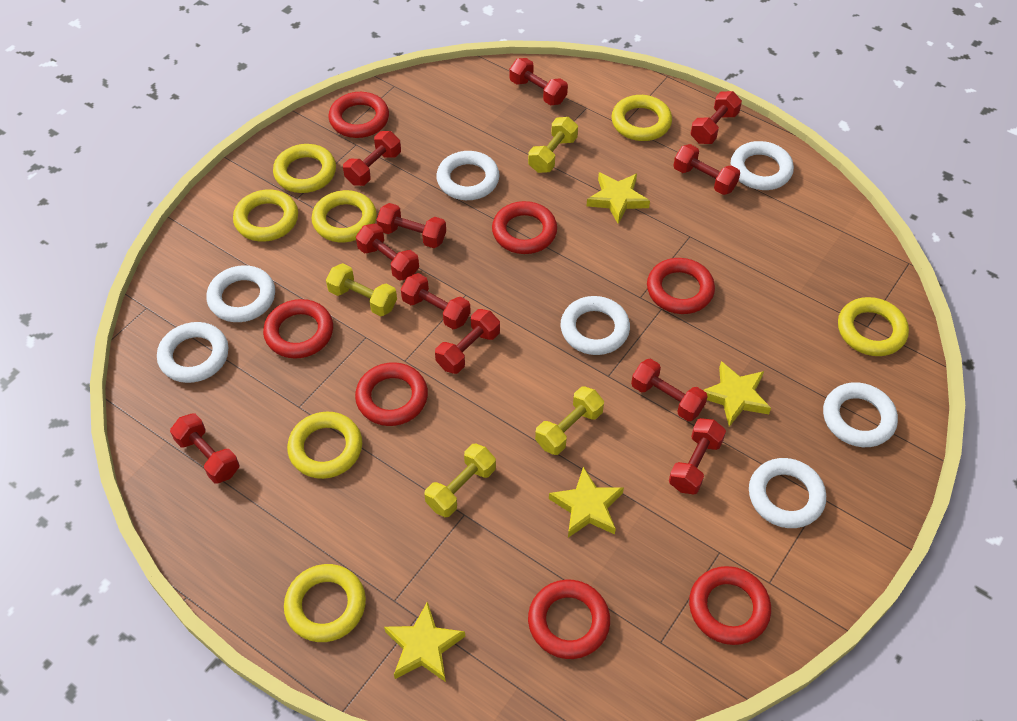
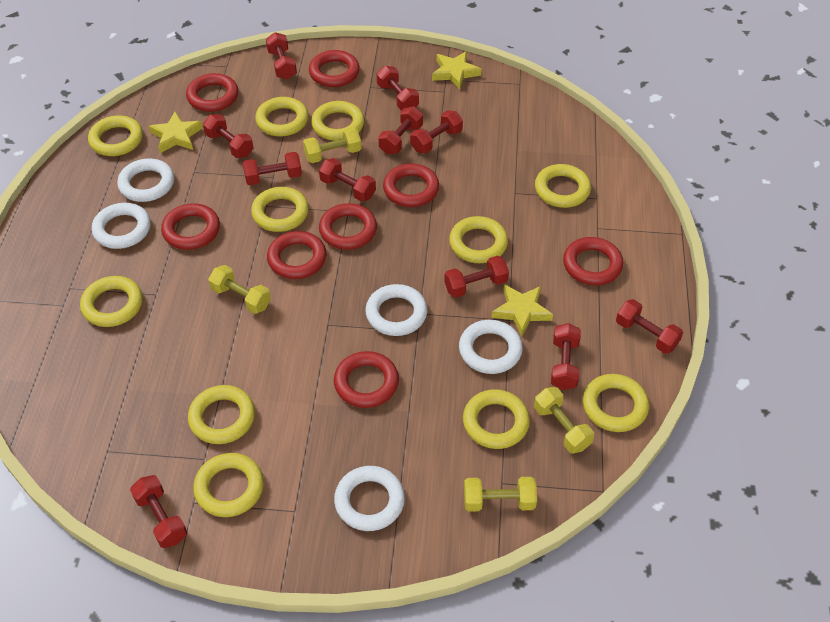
red ring: 7 -> 8
white ring: 7 -> 5
yellow ring: 7 -> 11
yellow star: 4 -> 3

